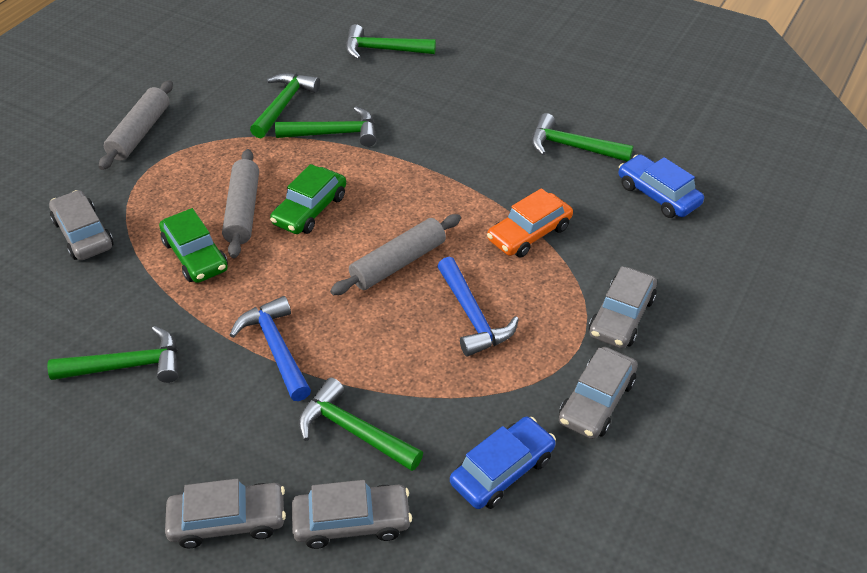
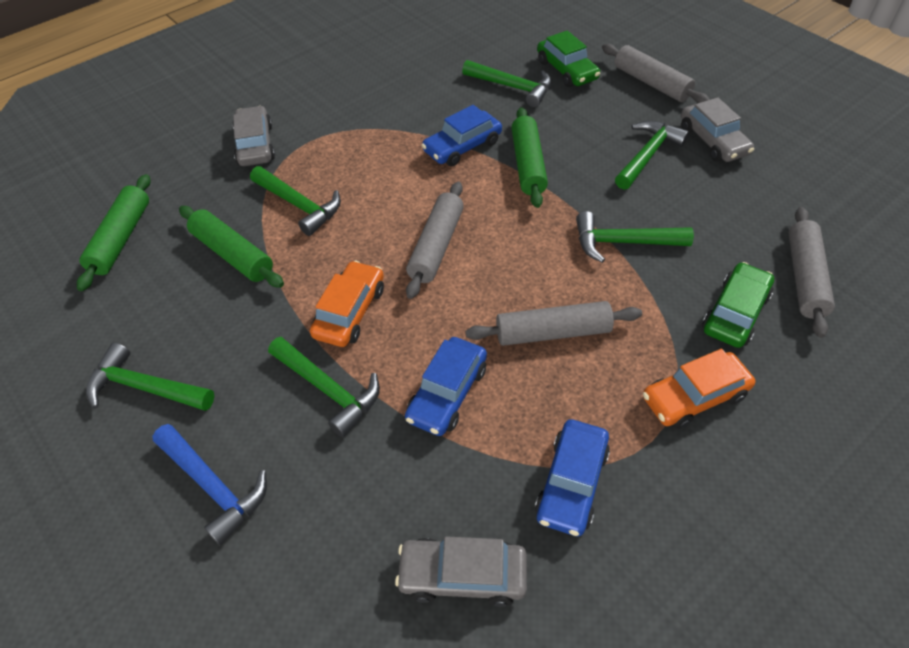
blue car: 2 -> 3
blue hammer: 2 -> 1
green rolling pin: 0 -> 3
grey car: 5 -> 3
grey rolling pin: 3 -> 4
orange car: 1 -> 2

